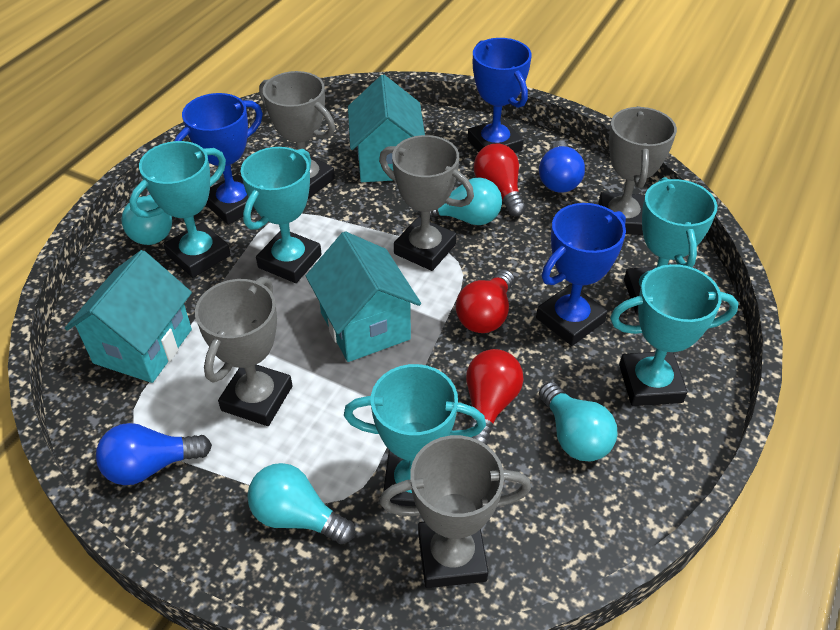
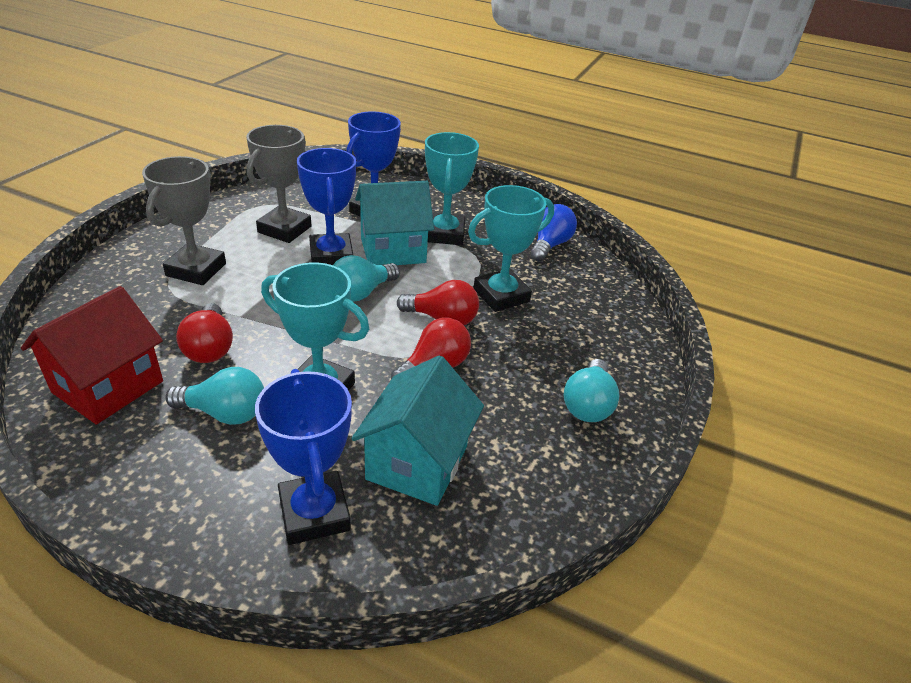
blue light bulb: 2 -> 1
grey trophy: 5 -> 2
red house: 0 -> 1
turquoise house: 3 -> 2
turquoise light bulb: 4 -> 3
turquoise trophy: 5 -> 3

